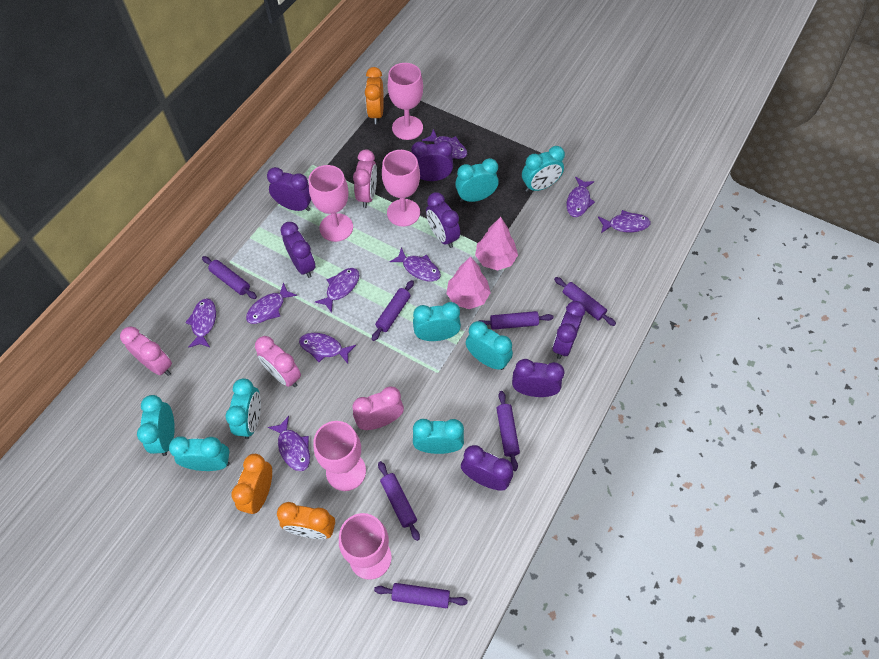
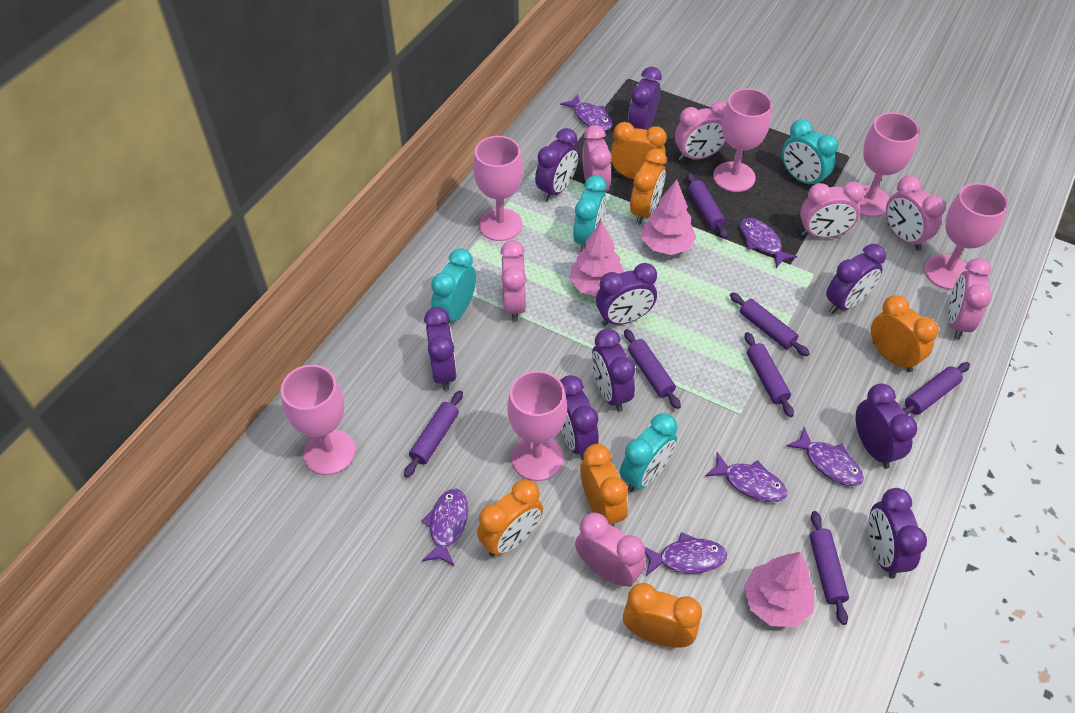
orange clock: 3 -> 6
pink clock: 4 -> 7
pink goblet: 5 -> 6
pink tree: 2 -> 3
purple clock: 7 -> 9
purple fish: 9 -> 6
turquoise clock: 8 -> 4

